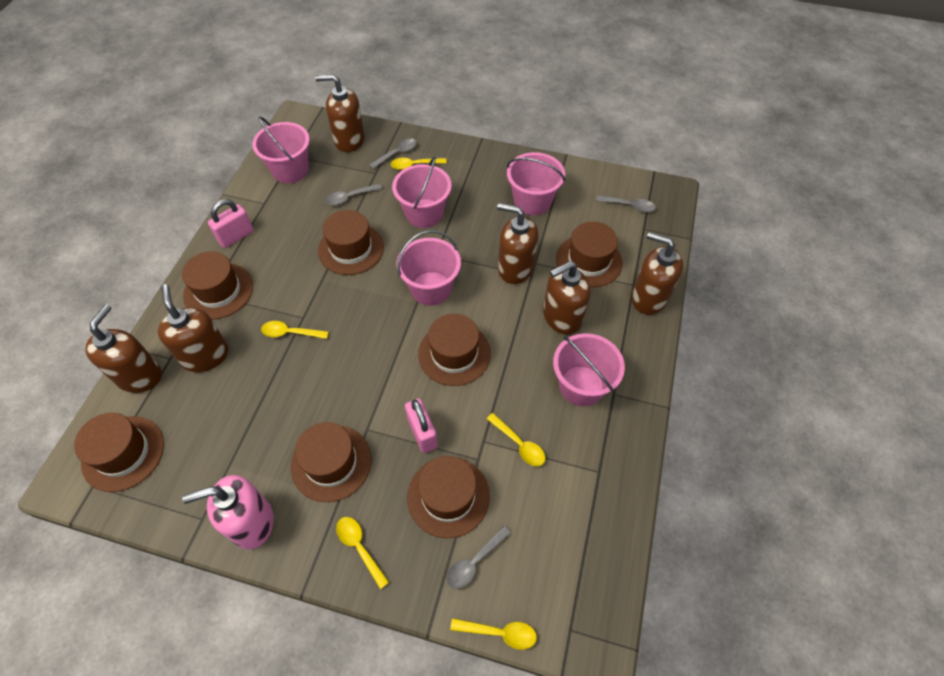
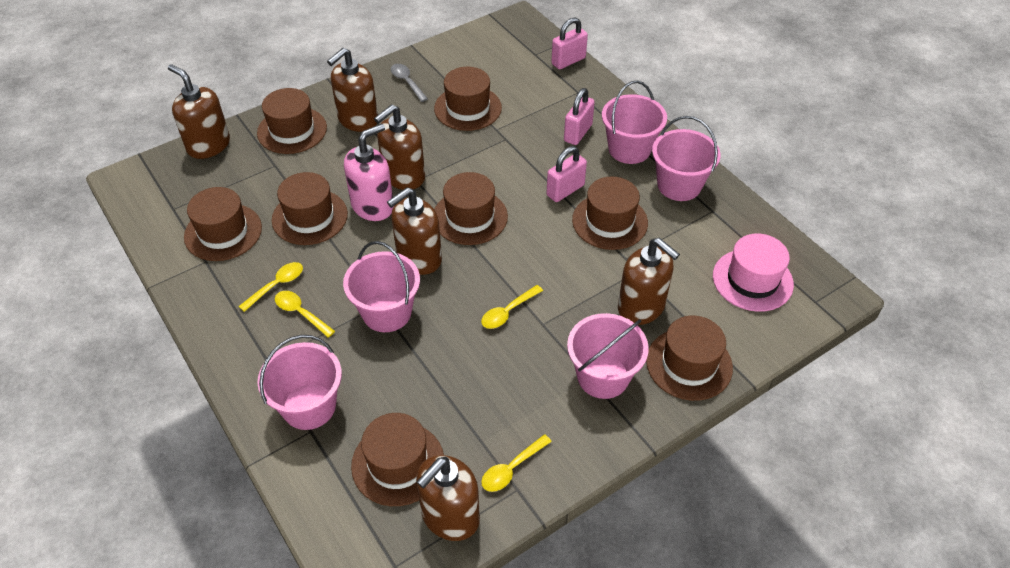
brown hat: 7 -> 8
grey spoon: 4 -> 1
pink hat: 0 -> 1
pink padlock: 2 -> 3
yellow spoon: 5 -> 4

